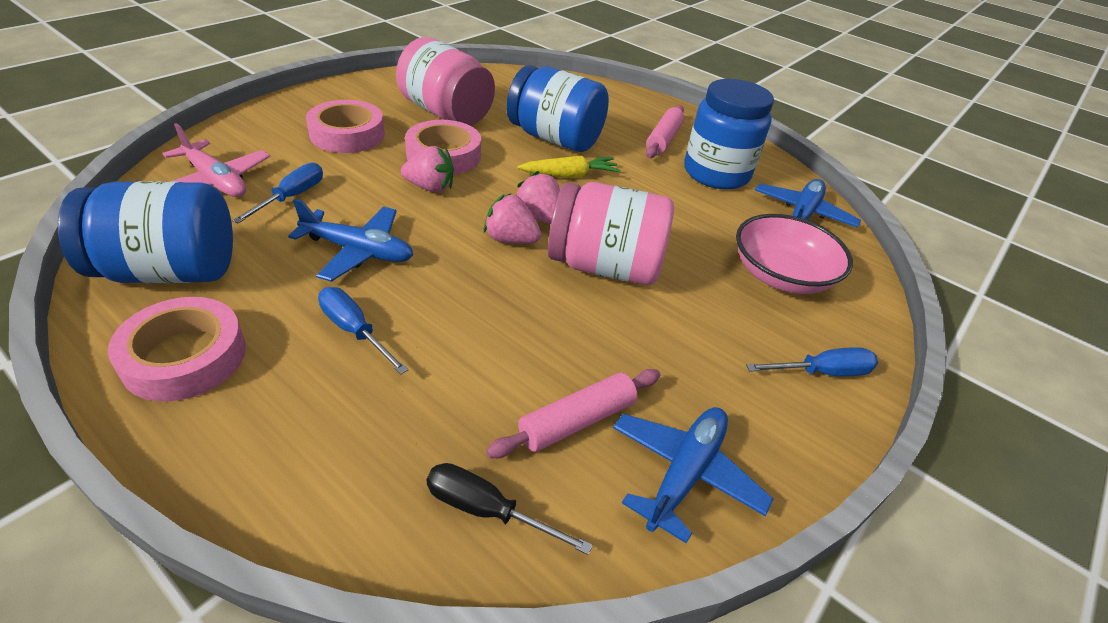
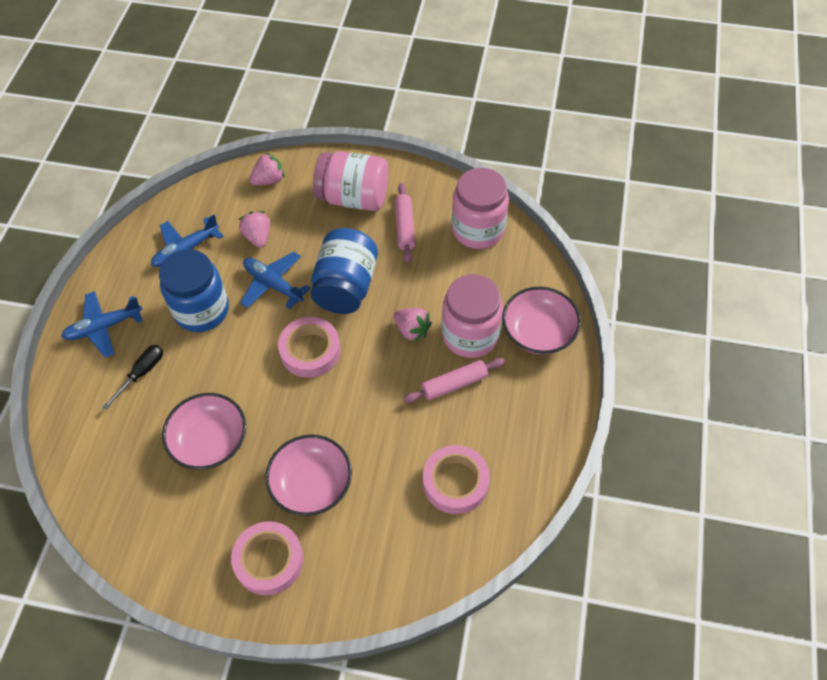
blue jar: 3 -> 2
blue screwdriver: 3 -> 0
pink bowl: 1 -> 3
pink jar: 2 -> 3
pink plane: 1 -> 0
yellow carrot: 1 -> 0

